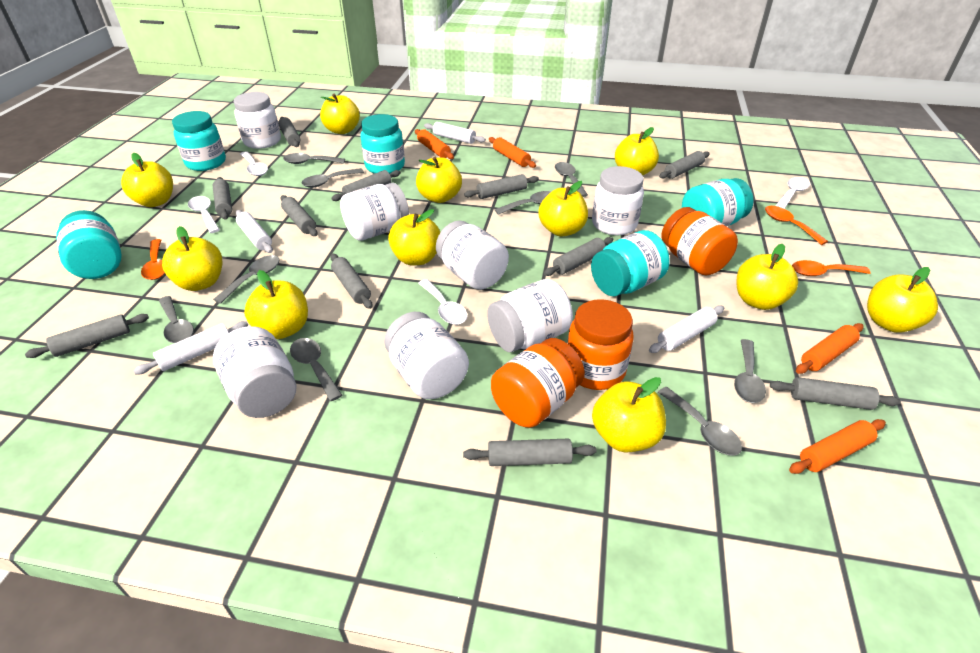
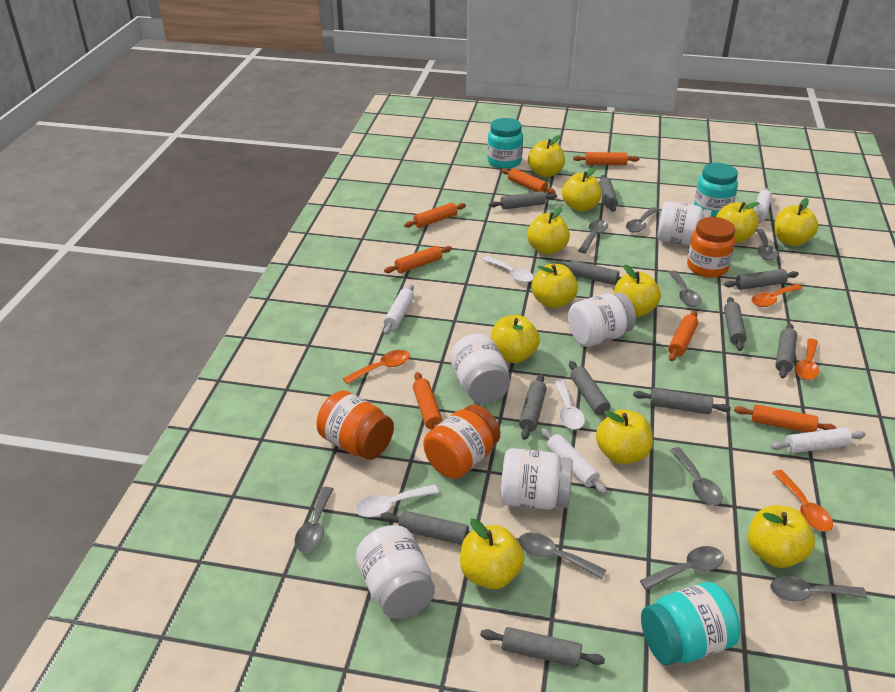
orange rolling pin: 4 -> 7
orange spoon: 3 -> 4
turquoise jar: 5 -> 3
white jar: 7 -> 5
white spoon: 4 -> 3

